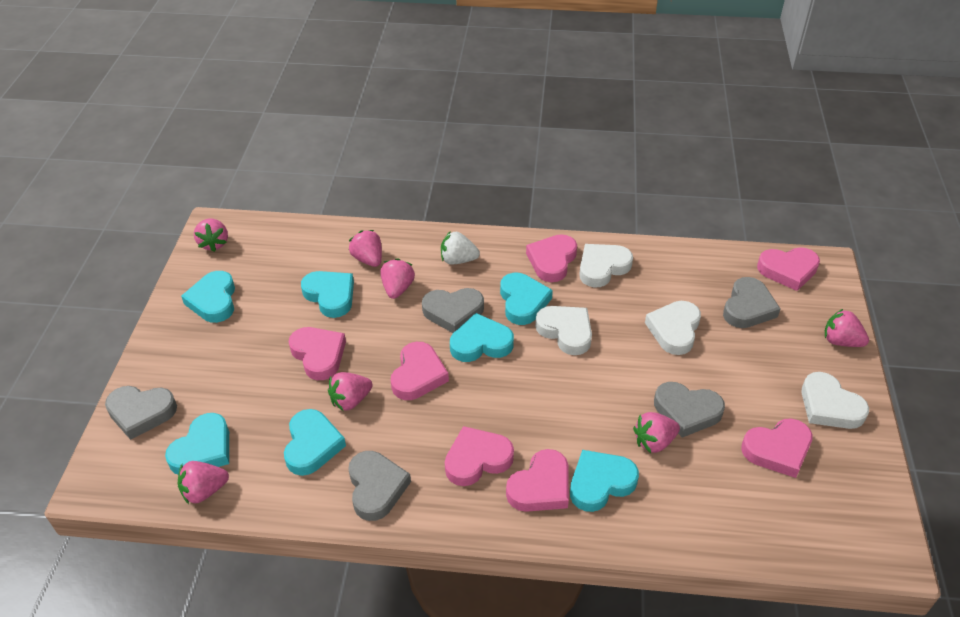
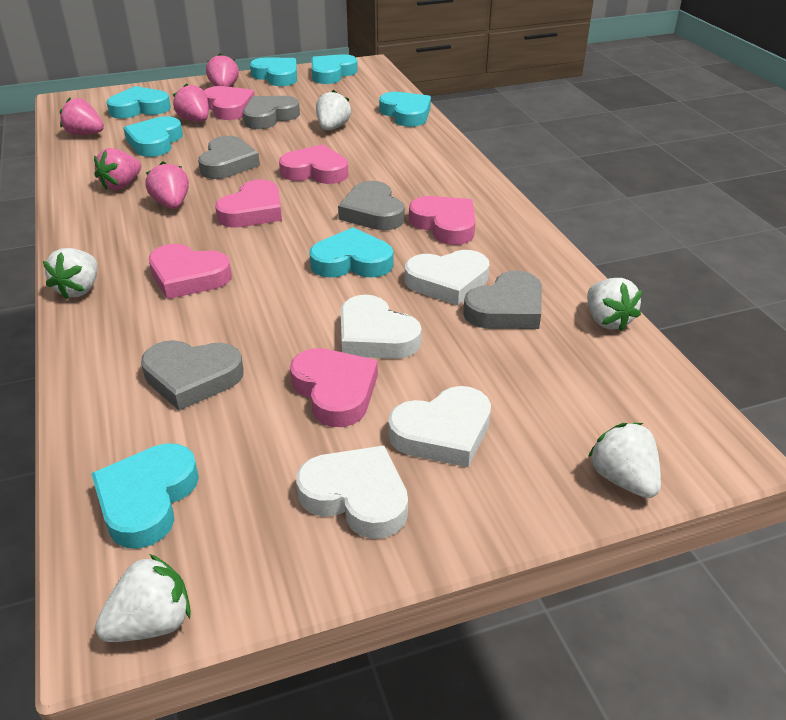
pink heart: 7 -> 6
pink strawberry: 7 -> 5
white strawberry: 1 -> 5

